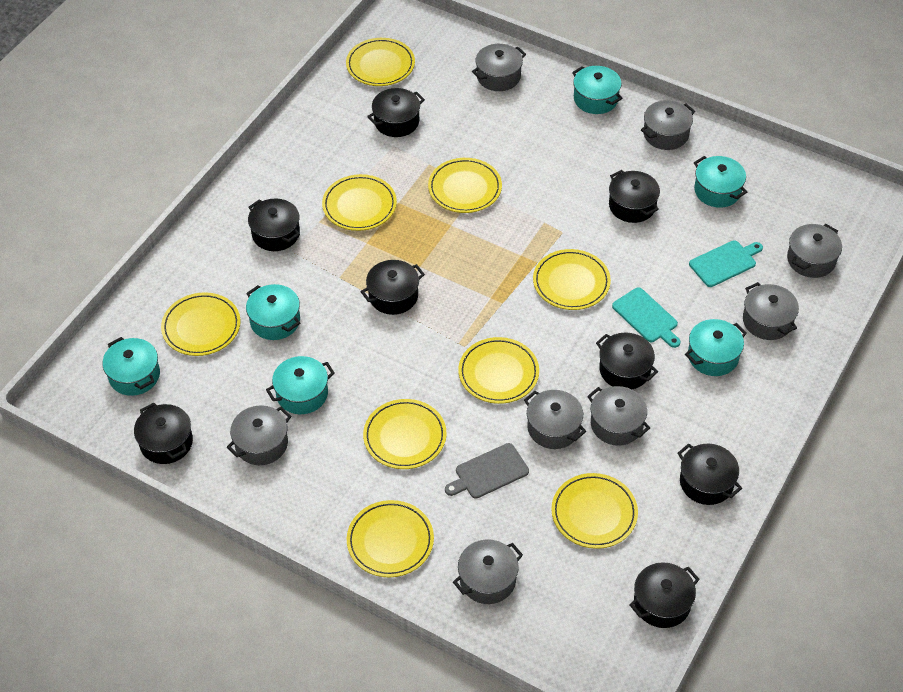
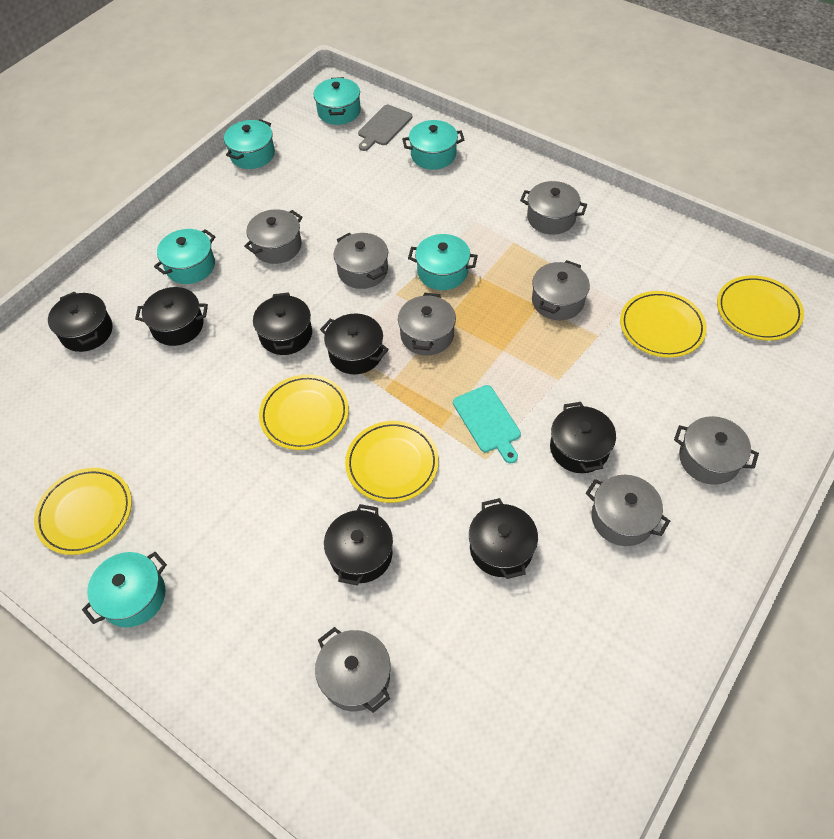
black pot: 8 -> 7
turquoise cutting board: 2 -> 1
yellow plate: 9 -> 5

